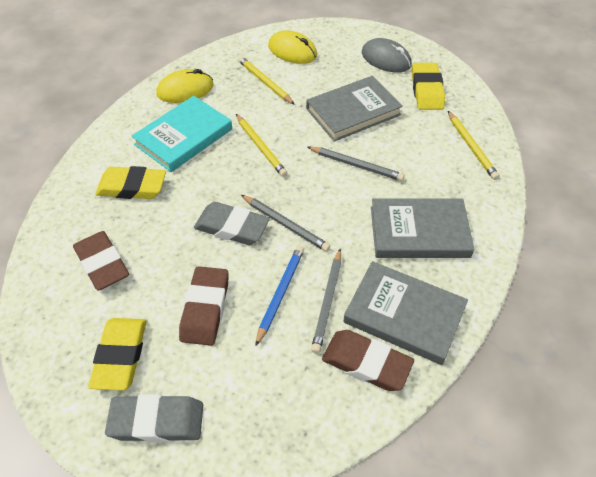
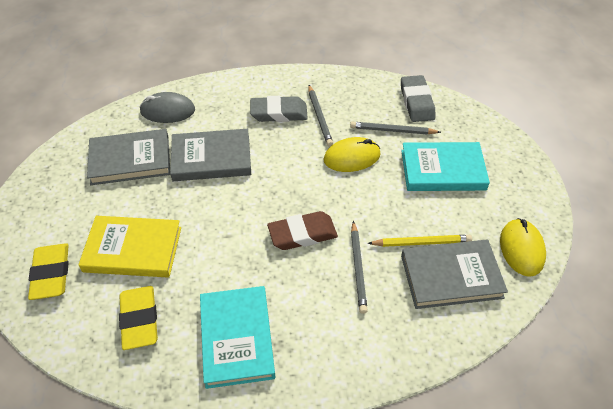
blue pencil: 1 -> 0
brown eraser: 3 -> 1
turquoise book: 1 -> 2
yellow book: 0 -> 1
yellow eraser: 3 -> 2
yellow pencil: 3 -> 1

